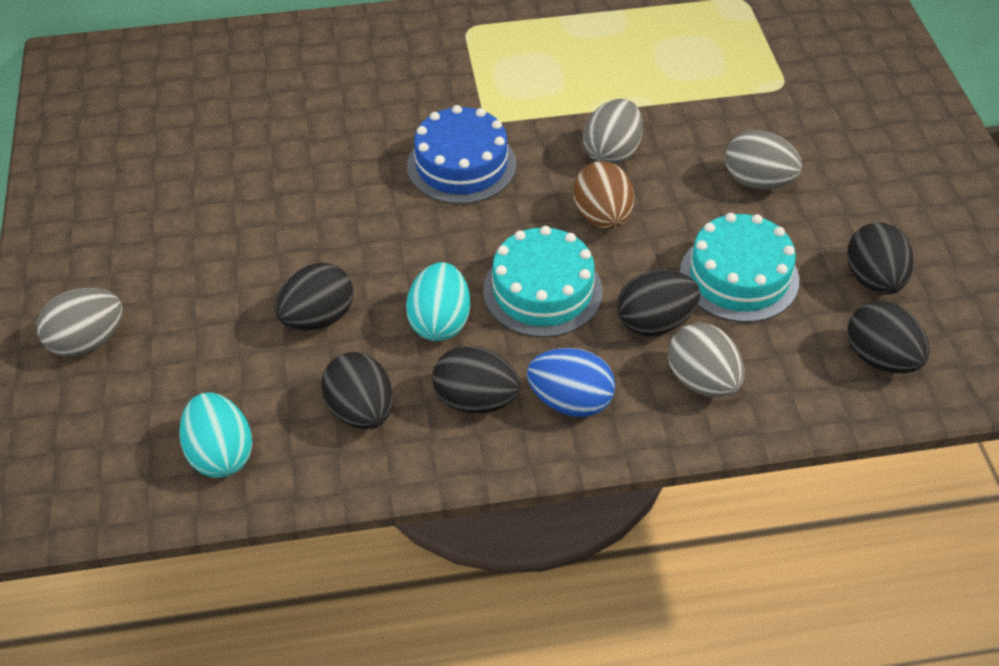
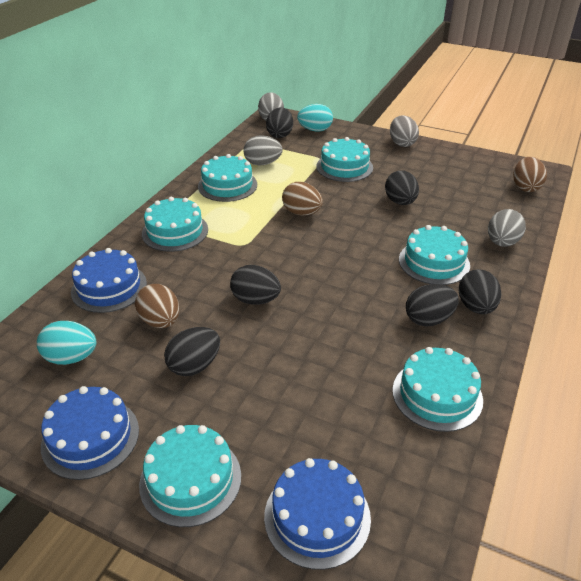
blue cake: 1 -> 3
blue egg: 1 -> 0
brown egg: 1 -> 3
turquoise cake: 2 -> 6

